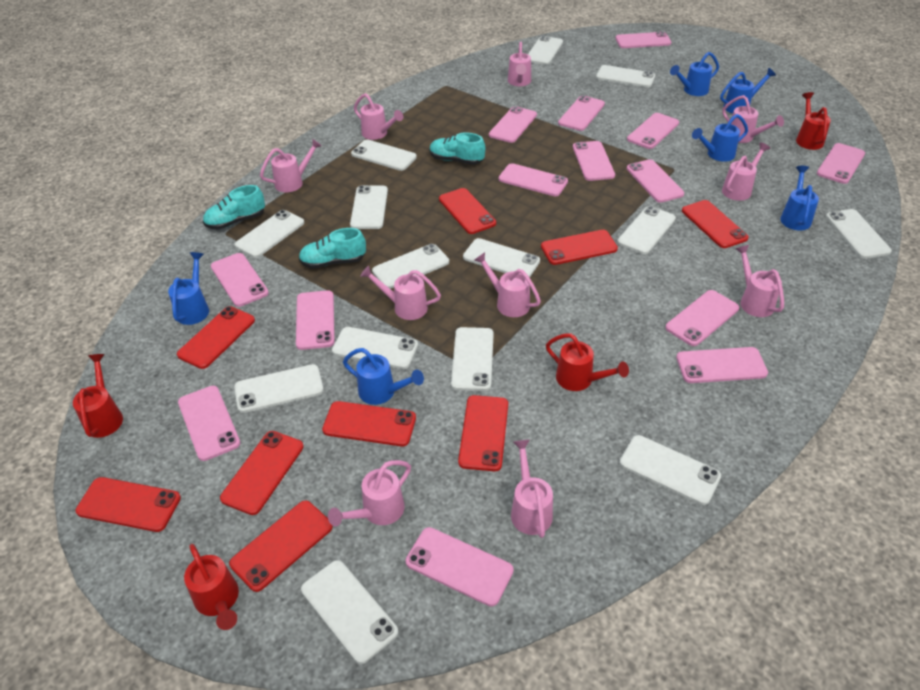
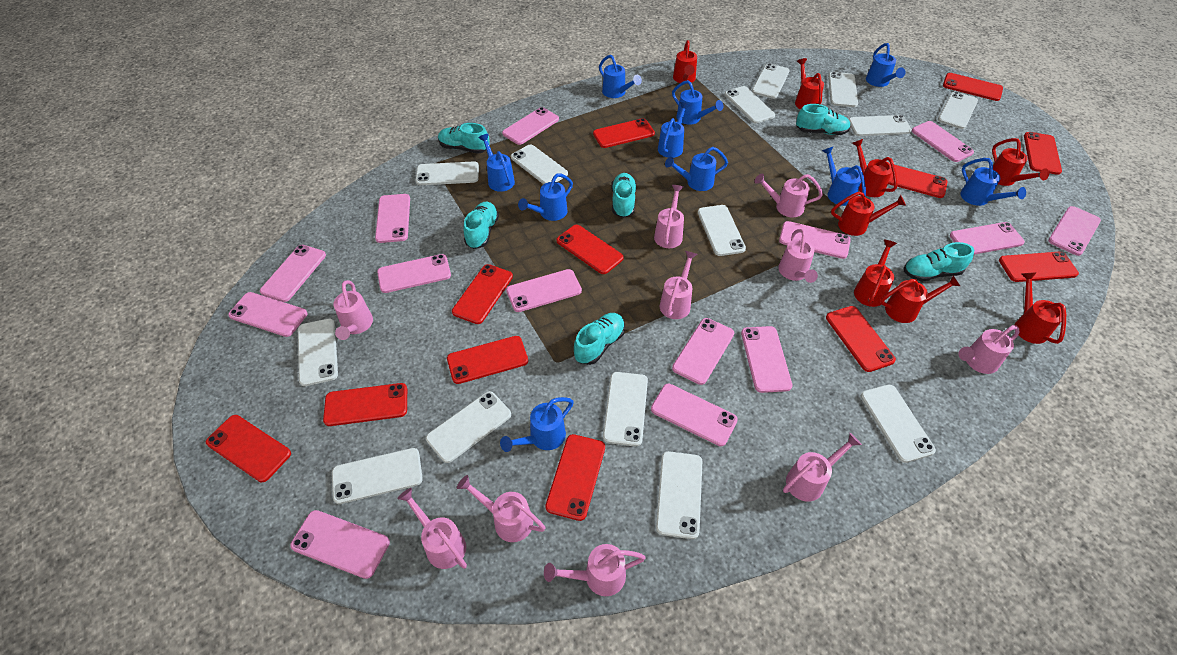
blue watering can: 6 -> 10
red phone: 9 -> 12
red watering can: 4 -> 8
turquoise shoe: 3 -> 6

